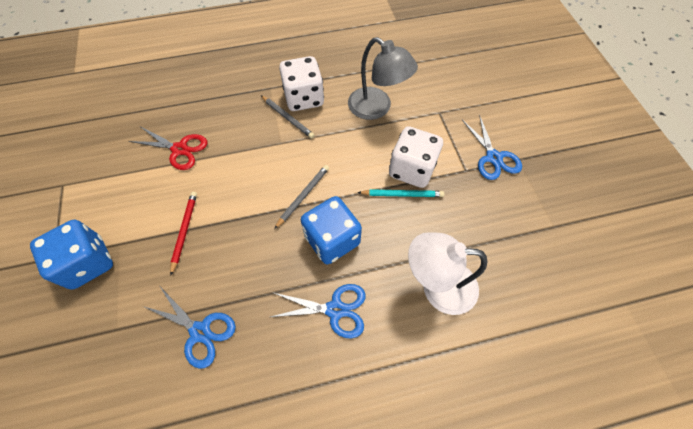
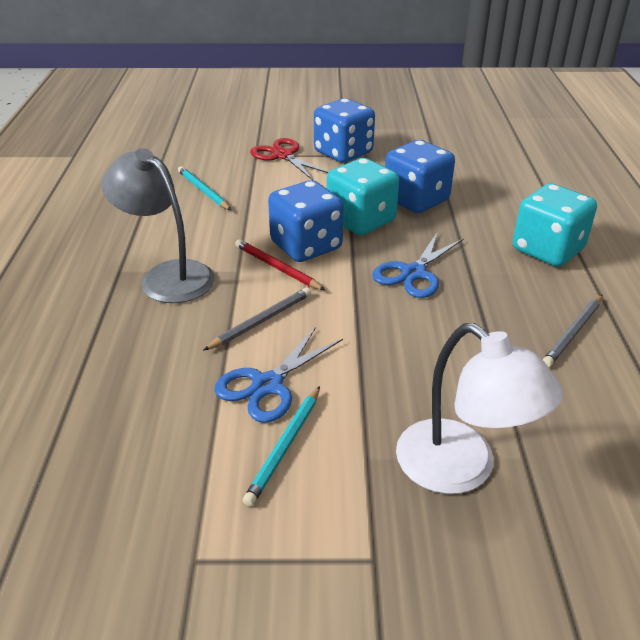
blue dice: 2 -> 3
blue scissors: 3 -> 2
turquoise dice: 0 -> 2
turquoise pencil: 1 -> 2
white dice: 2 -> 0

